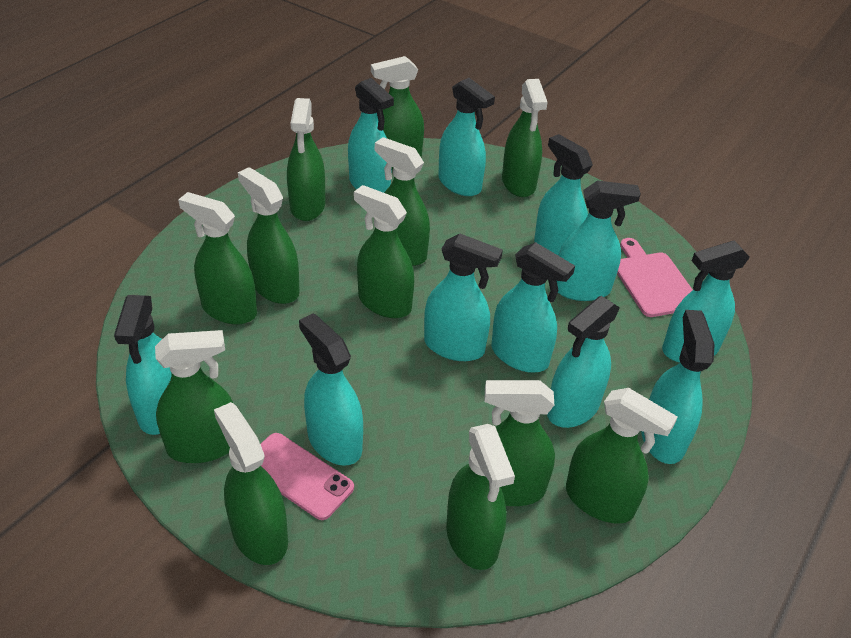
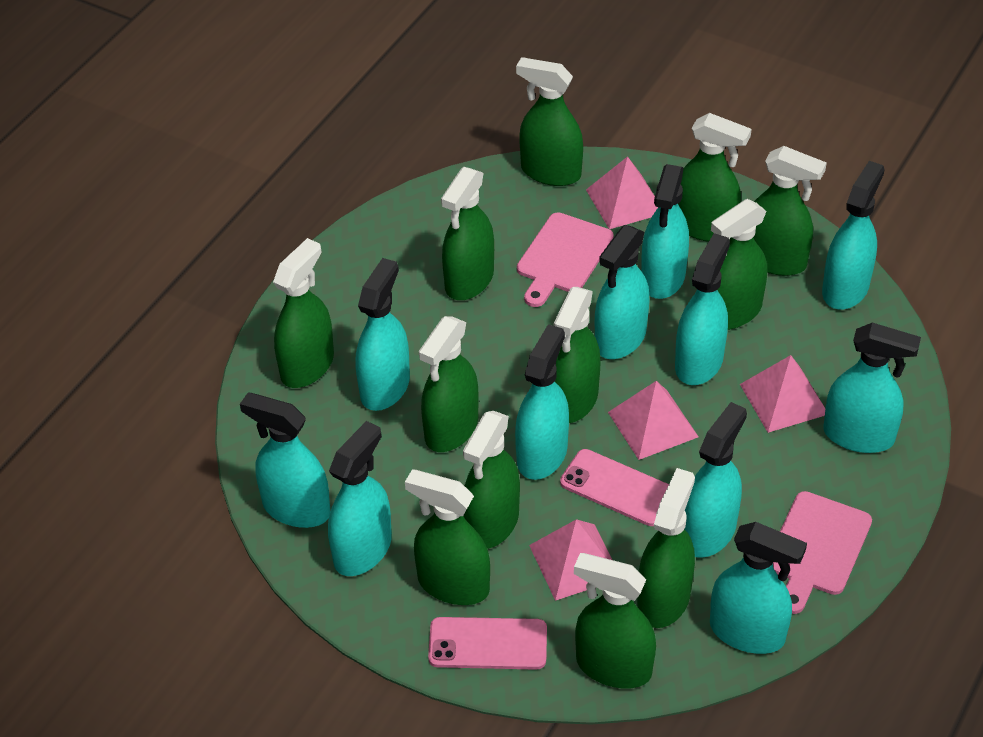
pink cutting board: 1 -> 2
pink phone: 1 -> 2
pink pyramid: 0 -> 4

